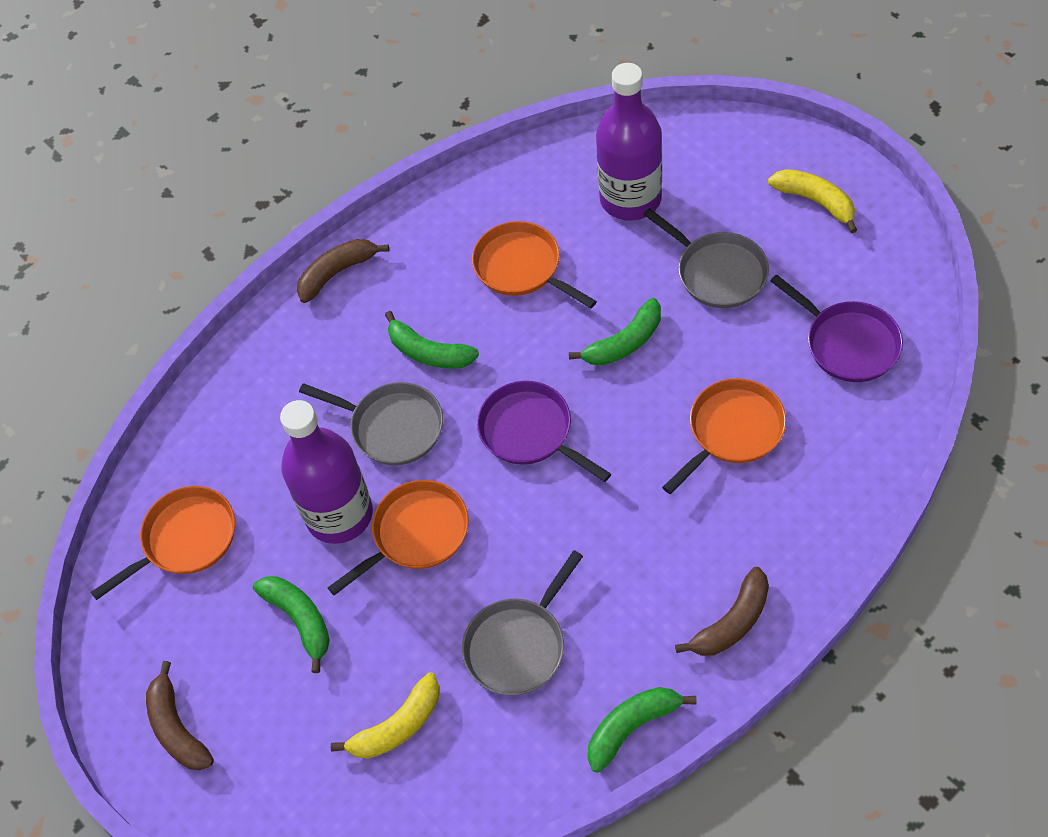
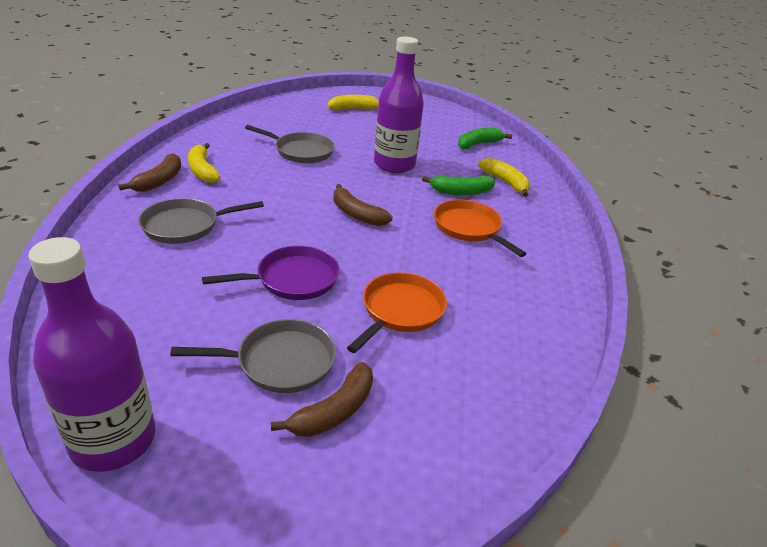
green banana: 4 -> 2
orange pan: 4 -> 2
purple pan: 2 -> 1
yellow banana: 2 -> 3

